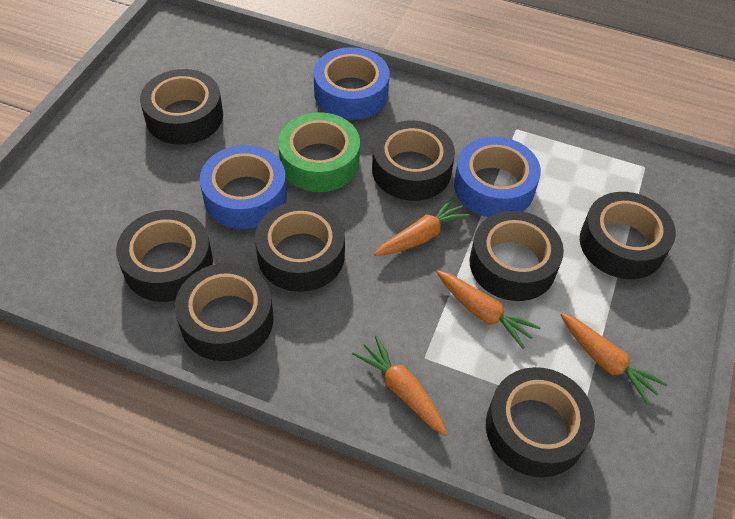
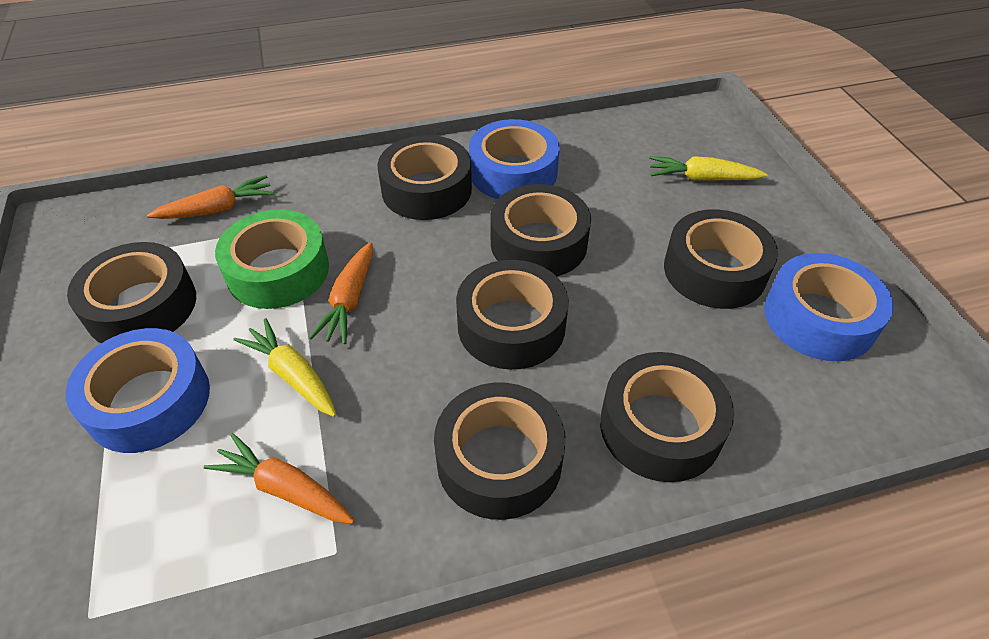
black tape: 8 -> 7
orange carrot: 4 -> 3
yellow carrot: 0 -> 2

